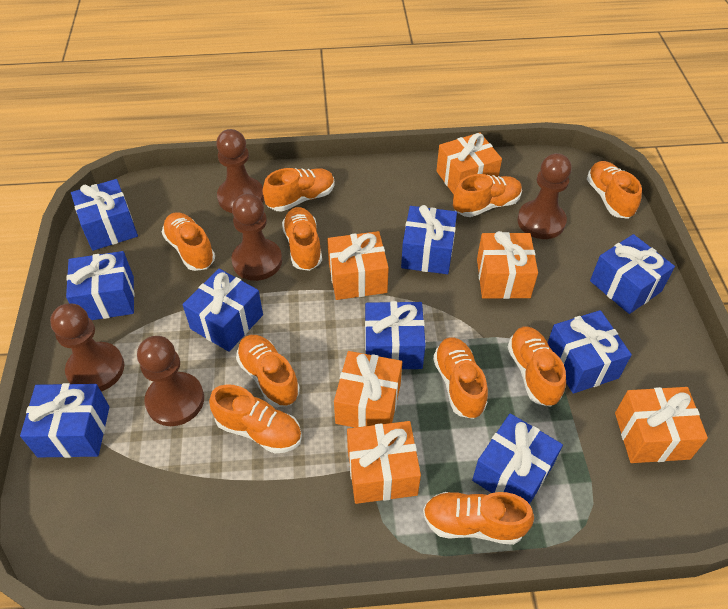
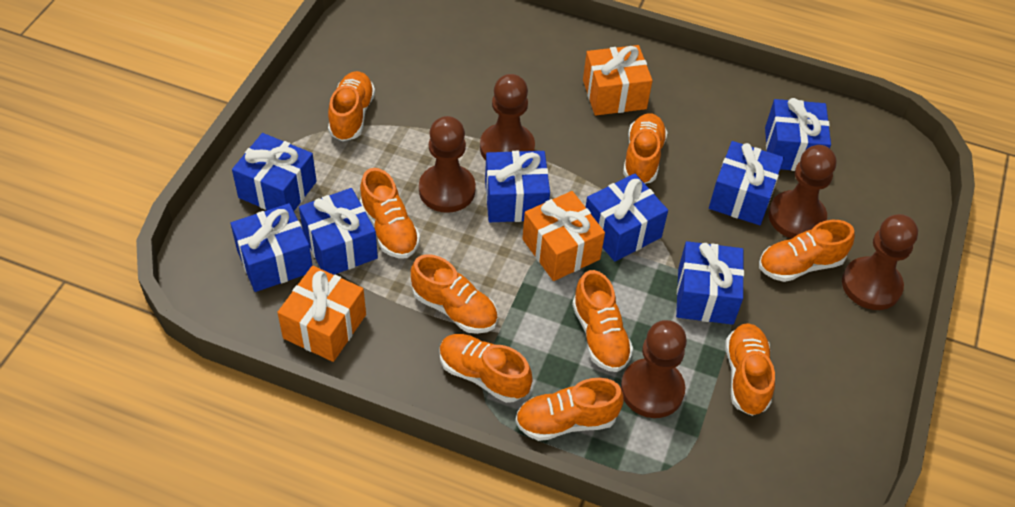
blue gift: 9 -> 8
orange gift: 6 -> 3
orange shoe: 10 -> 9

